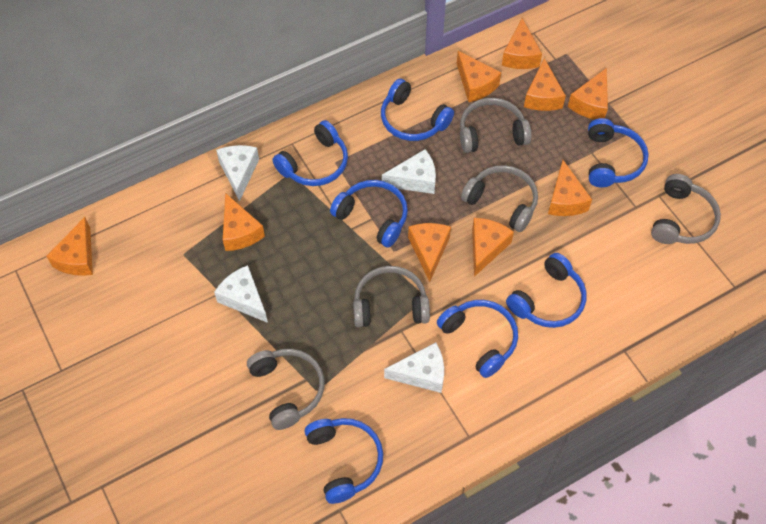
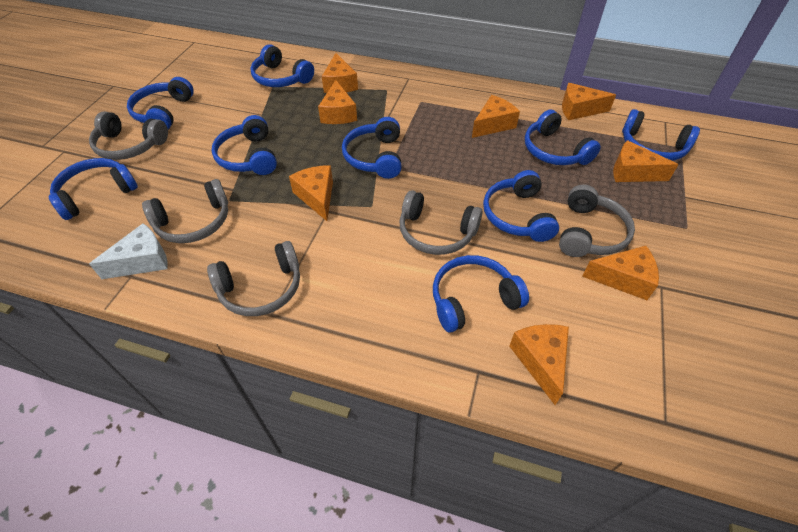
blue headphones: 7 -> 9
orange cheese: 9 -> 8
white cheese: 4 -> 1

